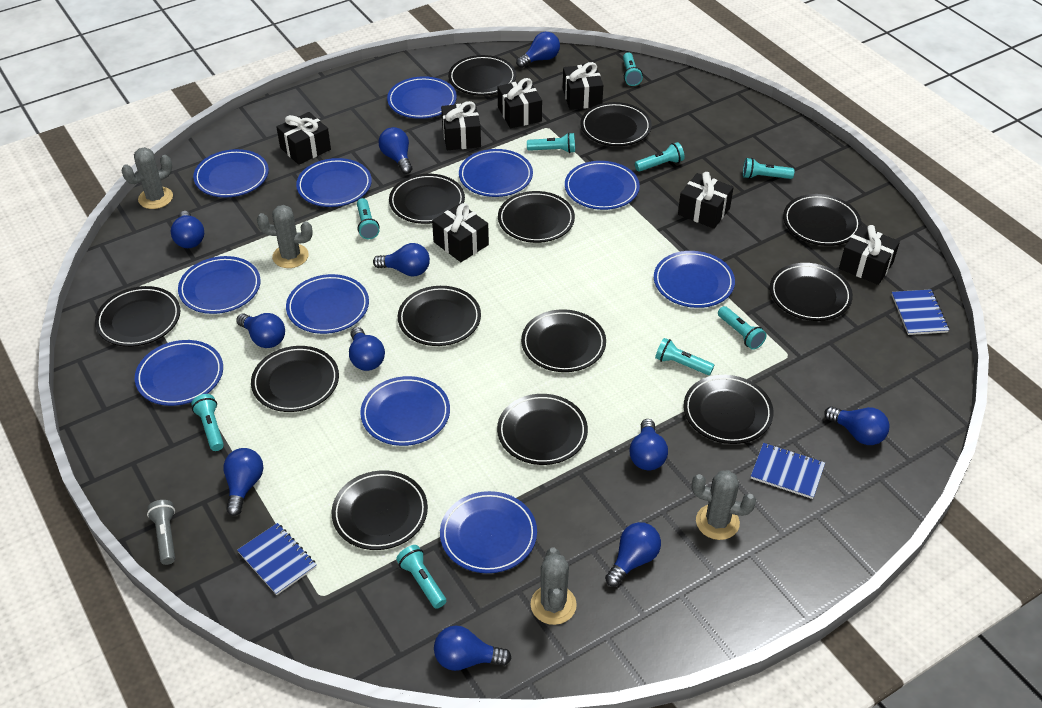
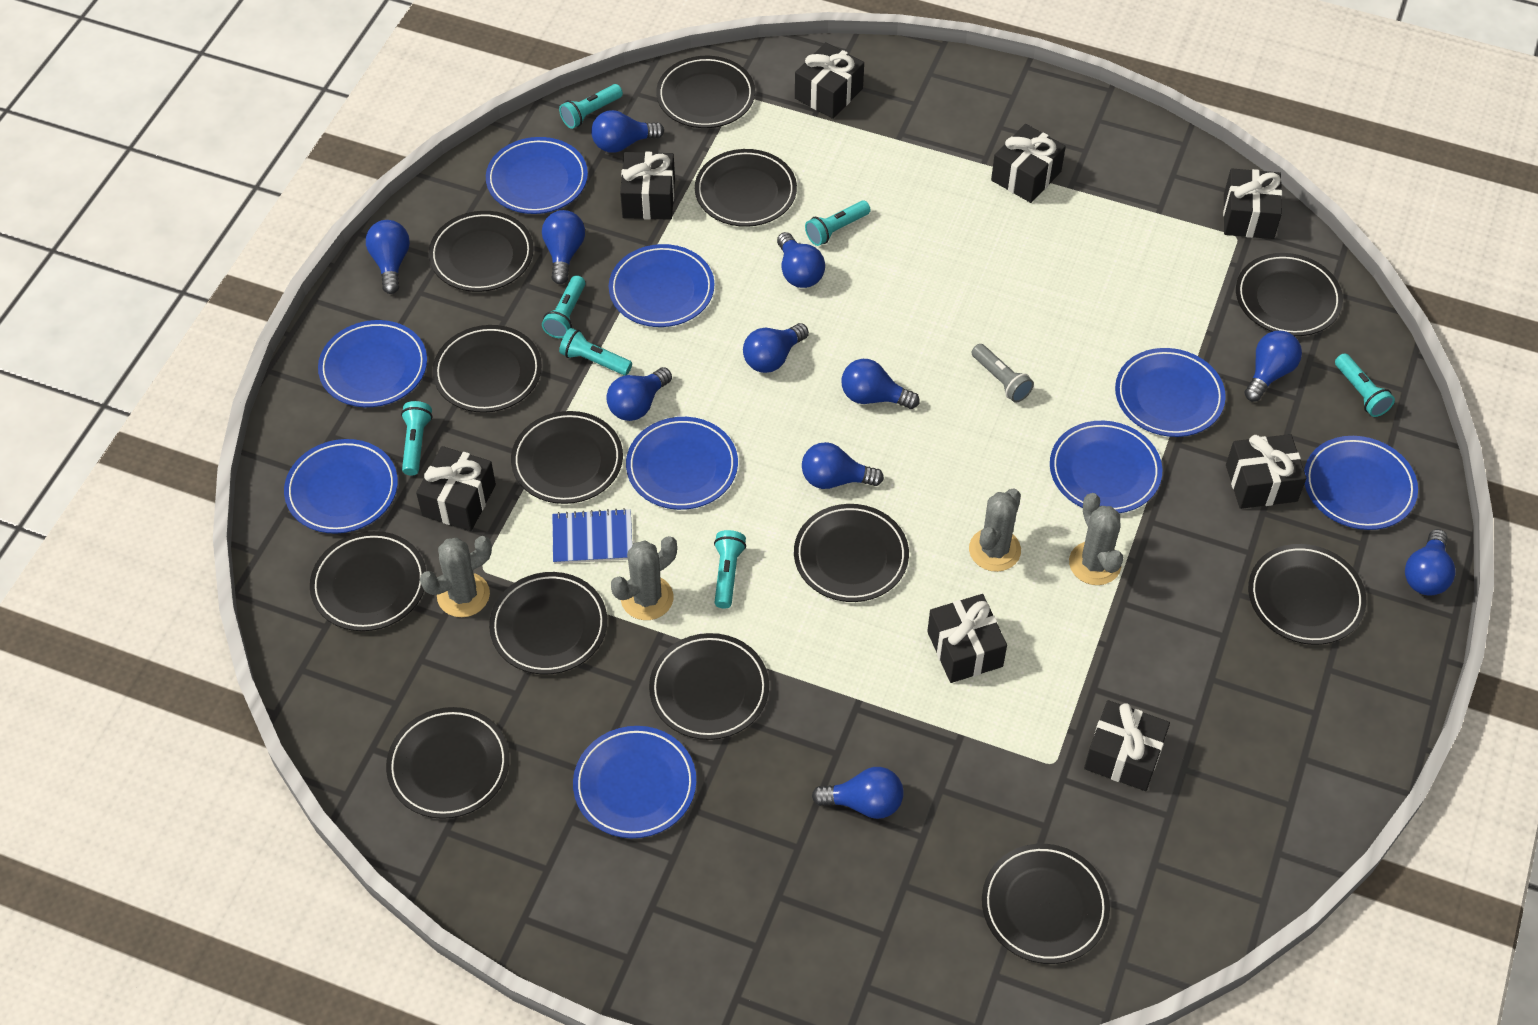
black gift: 7 -> 8
blue notebook: 3 -> 1
blue plate: 11 -> 9
turquoise flashlight: 9 -> 7

